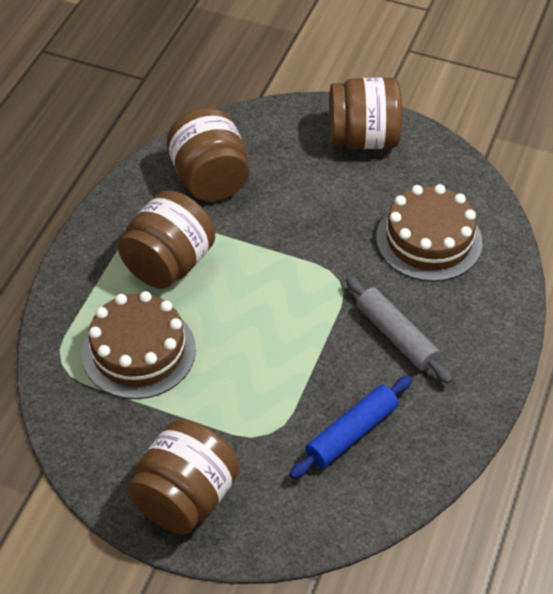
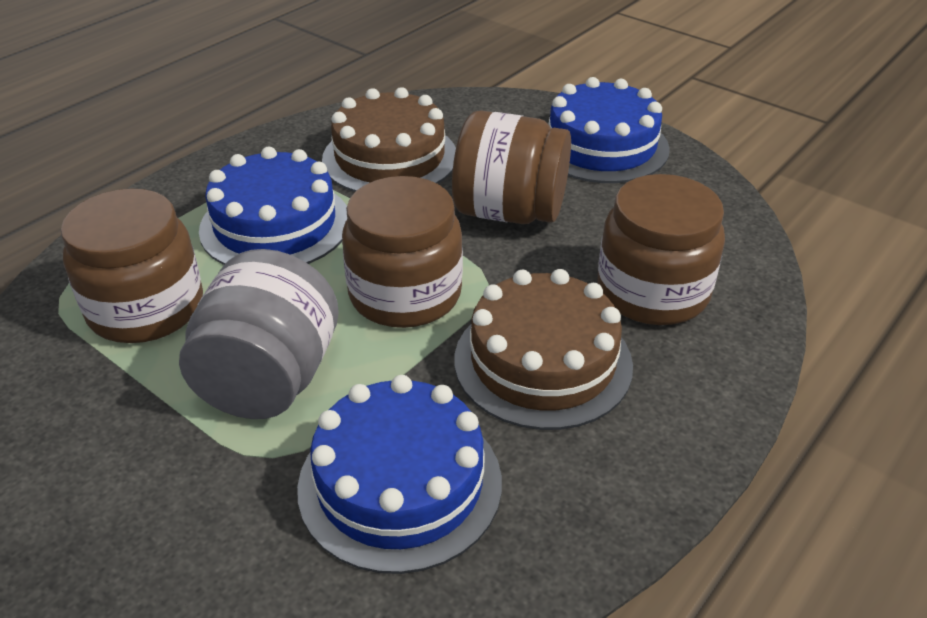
blue cake: 0 -> 3
blue rolling pin: 1 -> 0
grey jar: 0 -> 1
grey rolling pin: 1 -> 0

